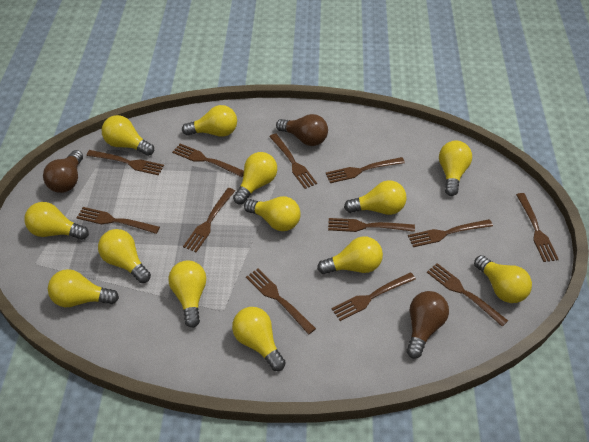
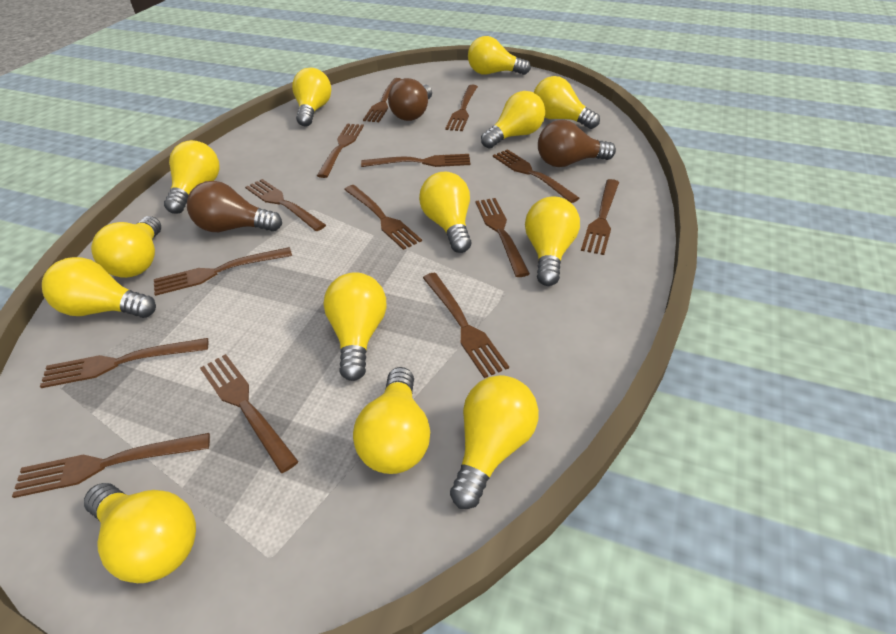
brown fork: 12 -> 14

